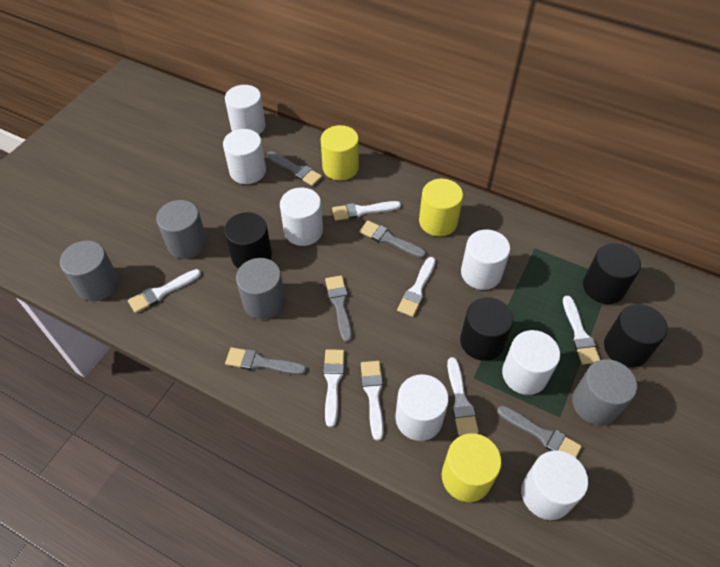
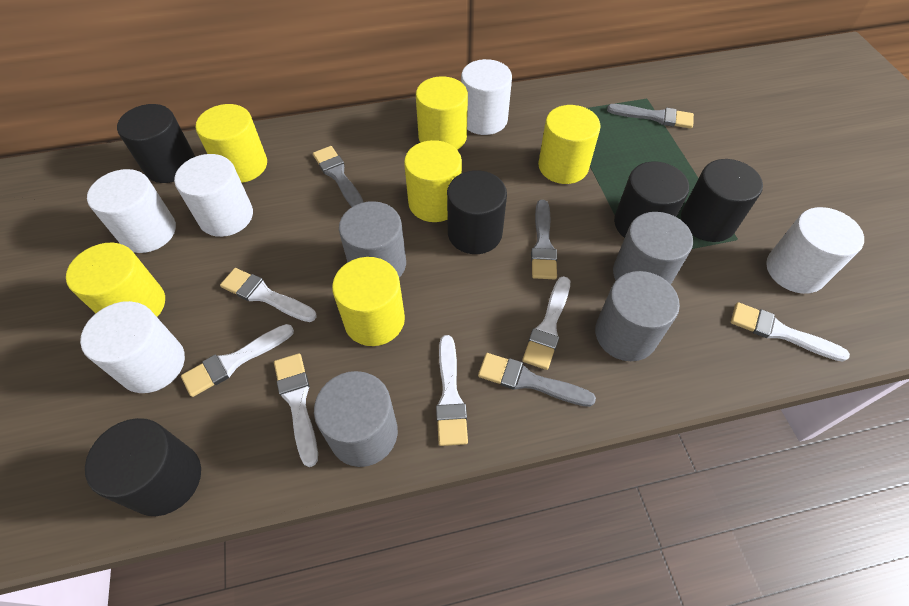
black cylinder: 4 -> 5
grey brush: 5 -> 4
white brush: 7 -> 6
white cylinder: 7 -> 5
yellow cylinder: 3 -> 6

